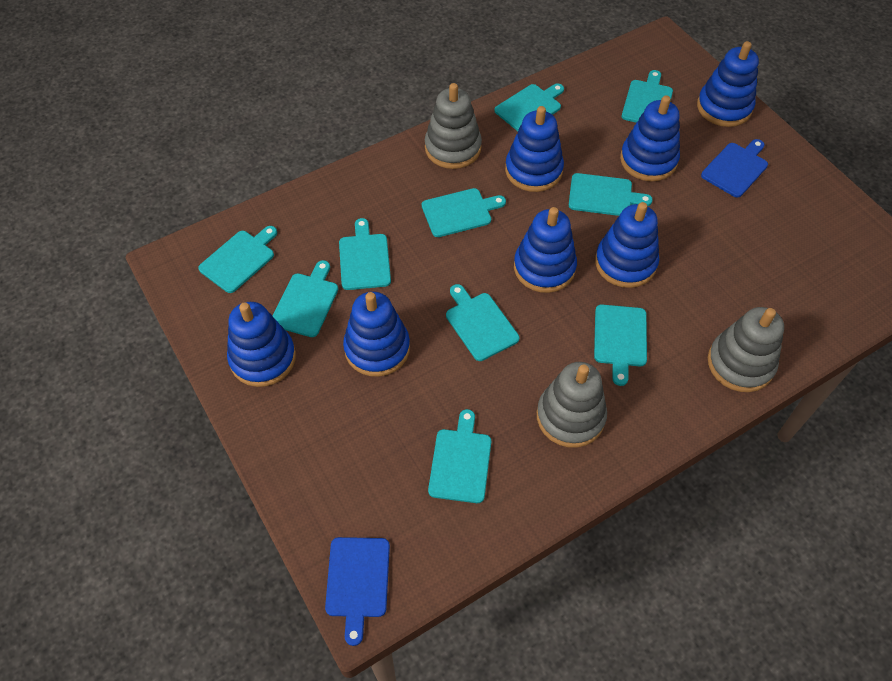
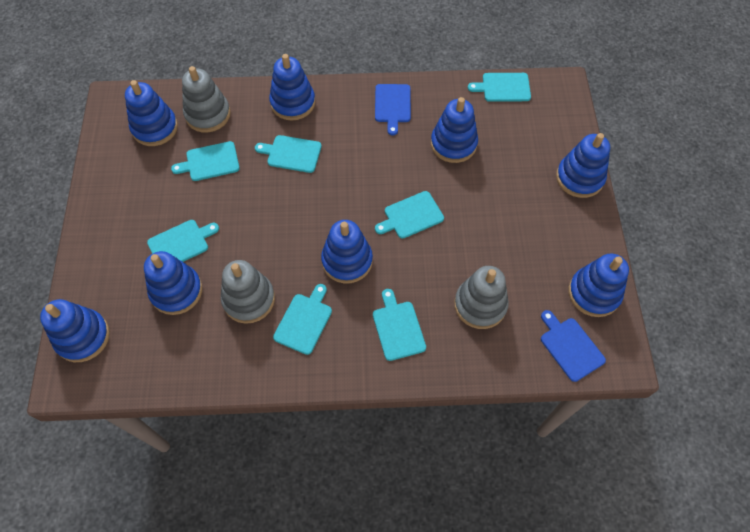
blue stacking toy: 7 -> 8
turquoise cutting board: 10 -> 7

